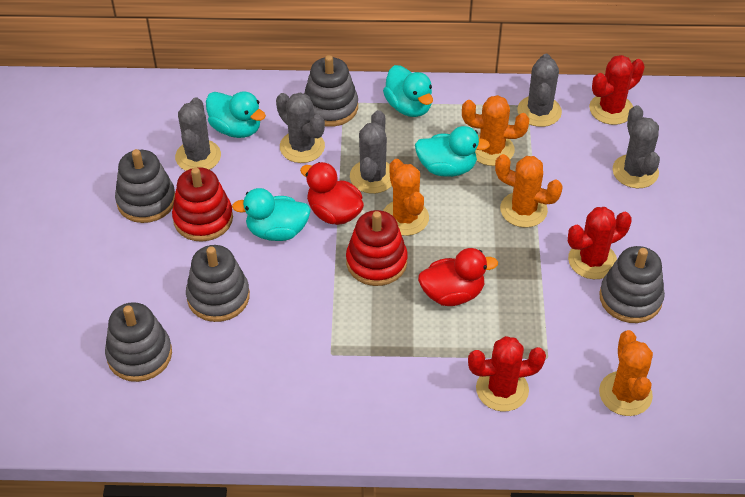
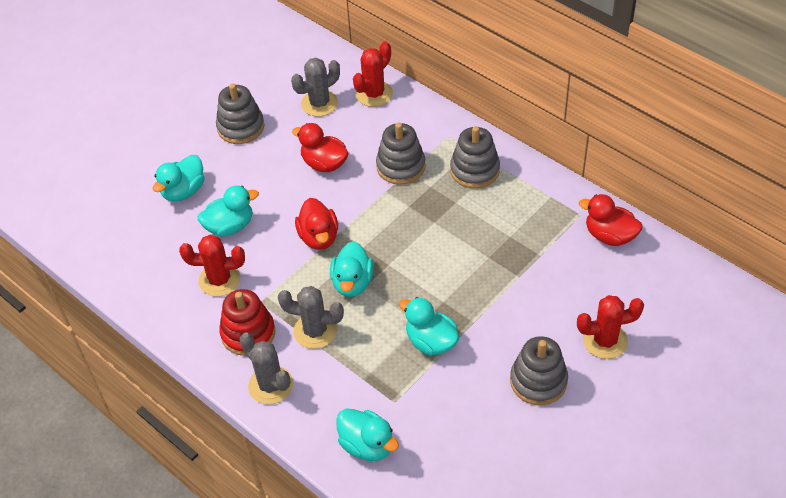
grey cactus: 5 -> 3
grey stacking toy: 5 -> 4
orange cactus: 4 -> 0
red duck: 2 -> 3
red stacking toy: 2 -> 1
turquoise duck: 4 -> 5

